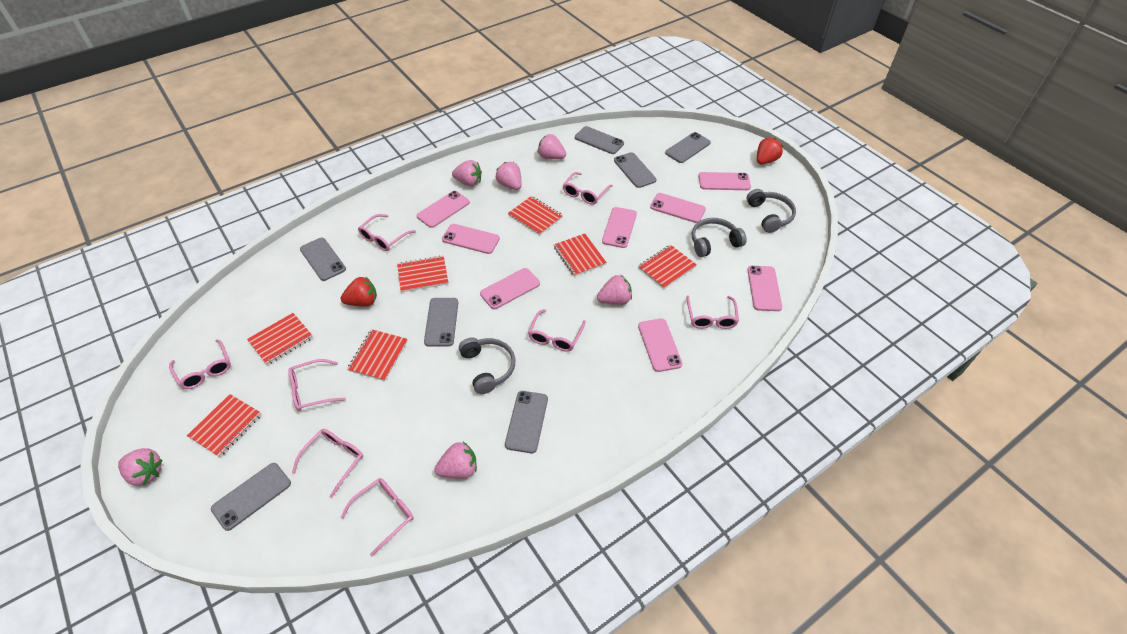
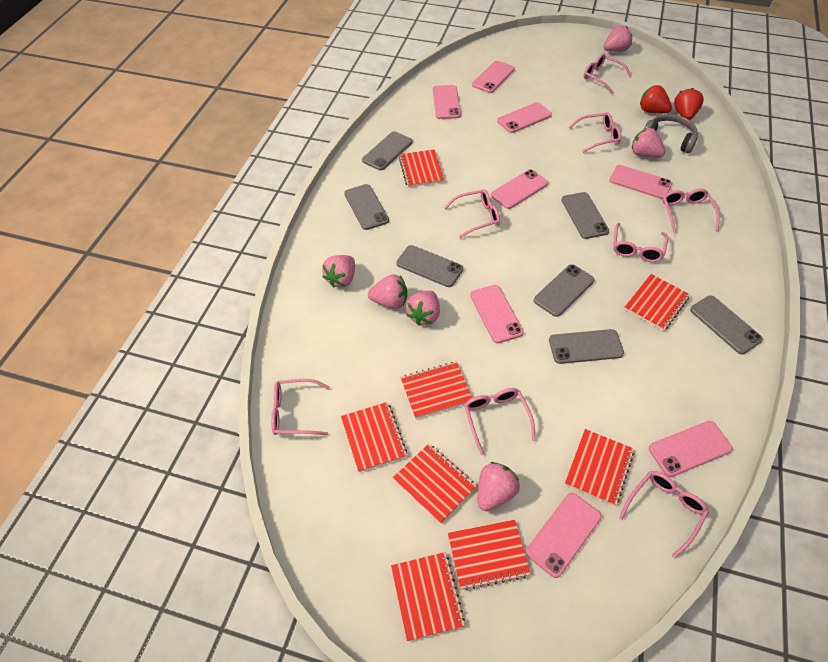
grey headphones: 3 -> 1
red notebook: 7 -> 8

